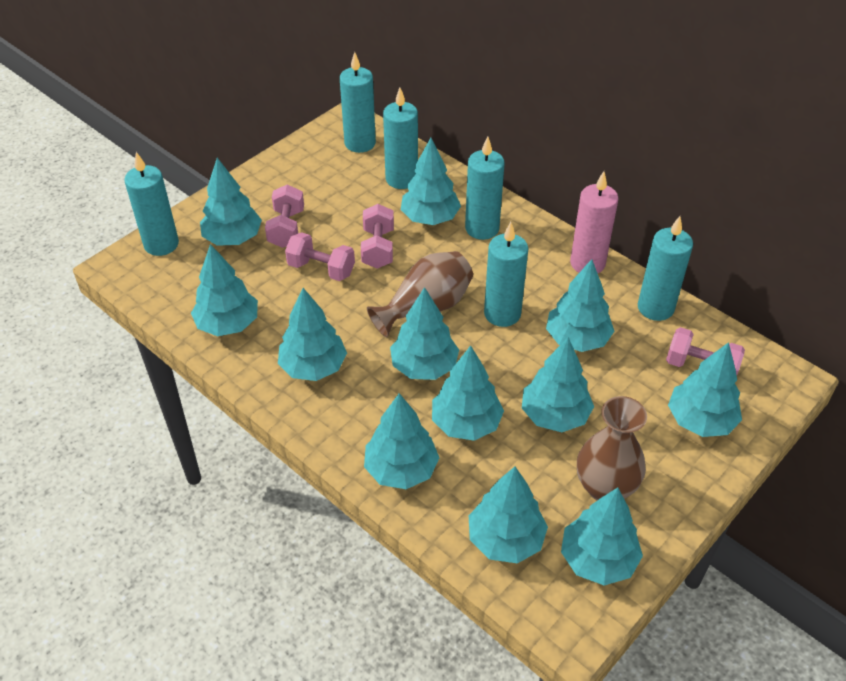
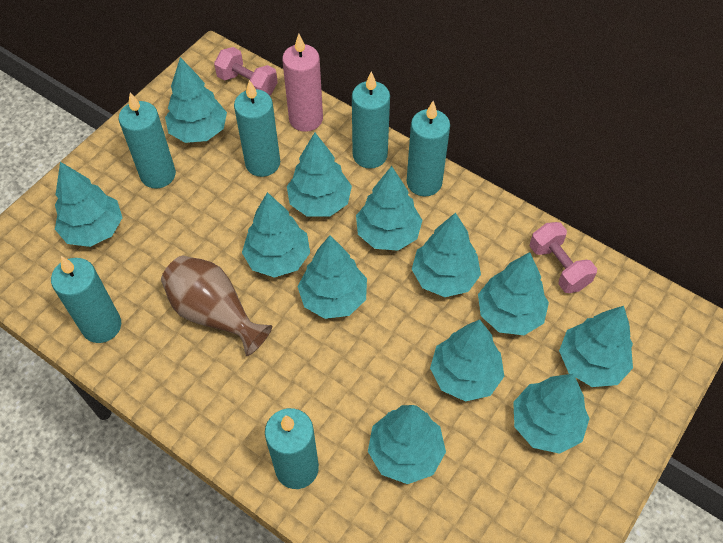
brown vase: 2 -> 1
pink dumbbell: 4 -> 2

